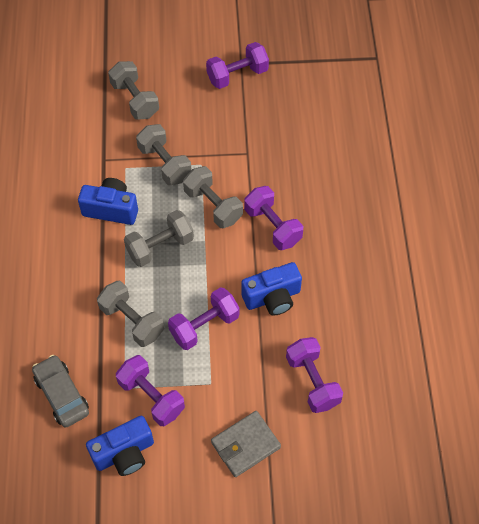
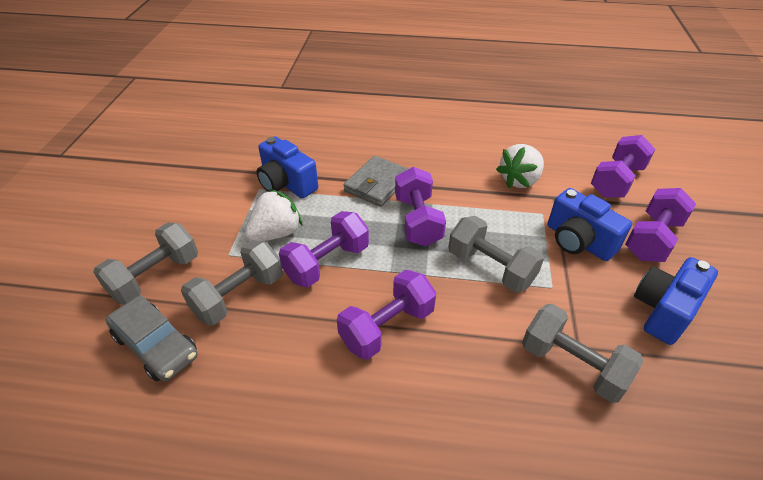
grey dumbbell: 5 -> 4
white strawberry: 0 -> 2

